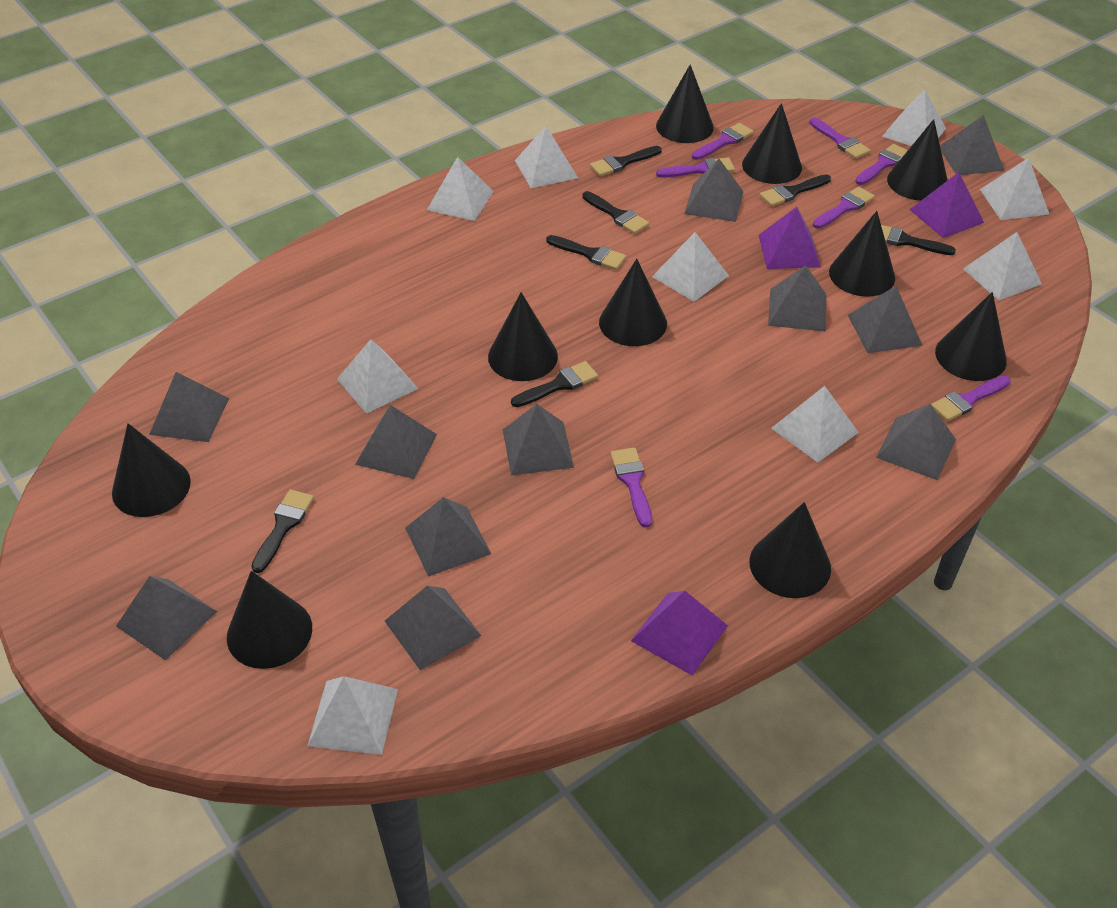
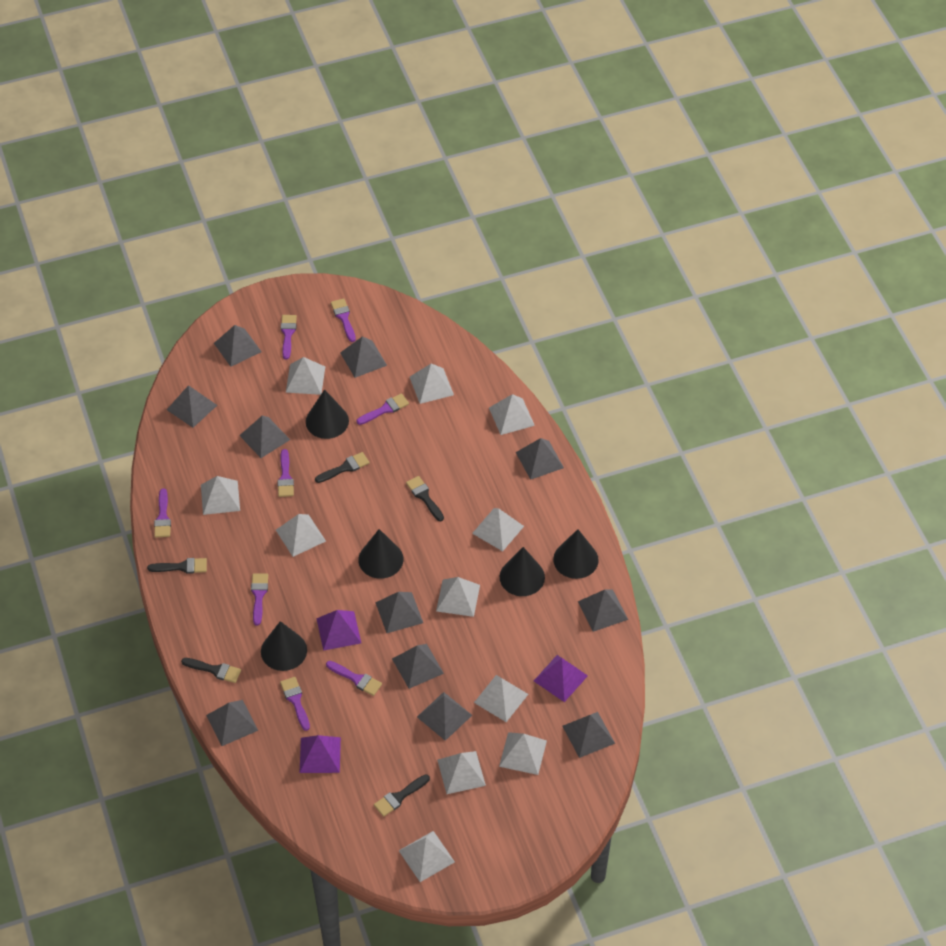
black brush: 7 -> 5
black cone: 10 -> 5
purple brush: 7 -> 8
white pyramid: 9 -> 11

